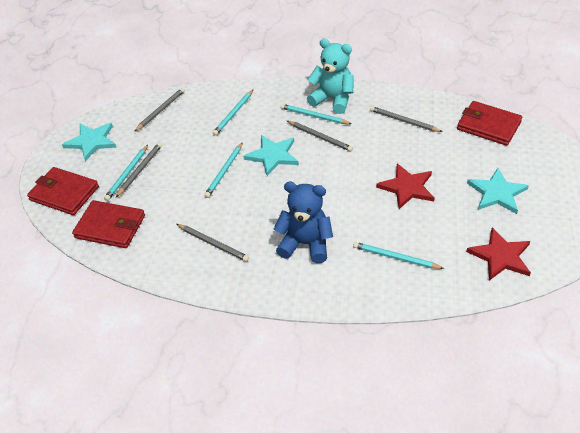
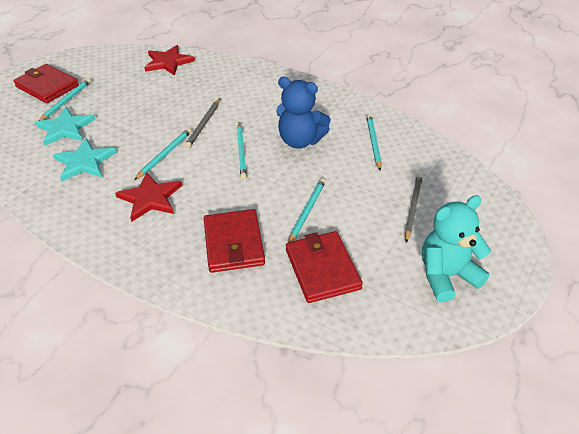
grey pencil: 5 -> 2
turquoise star: 3 -> 2

